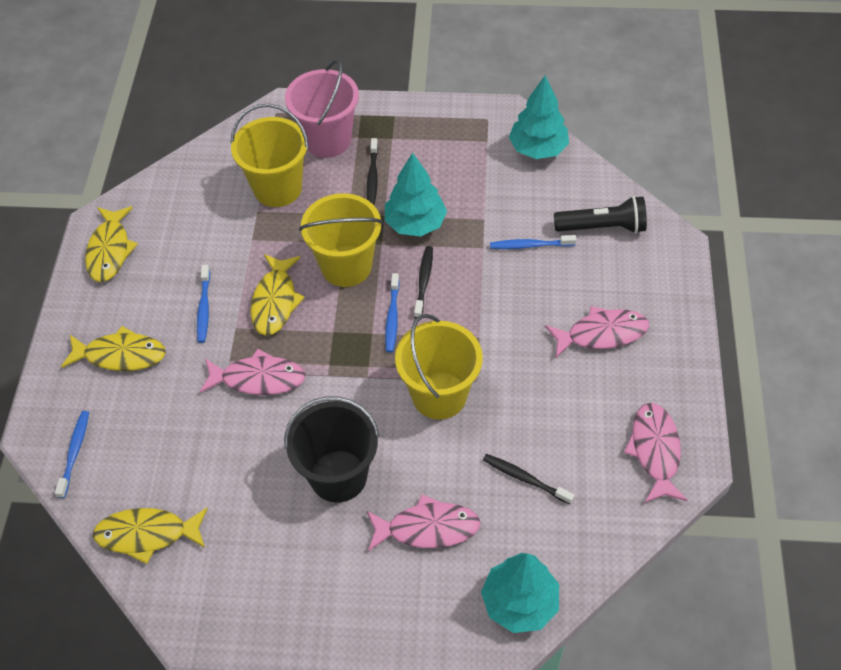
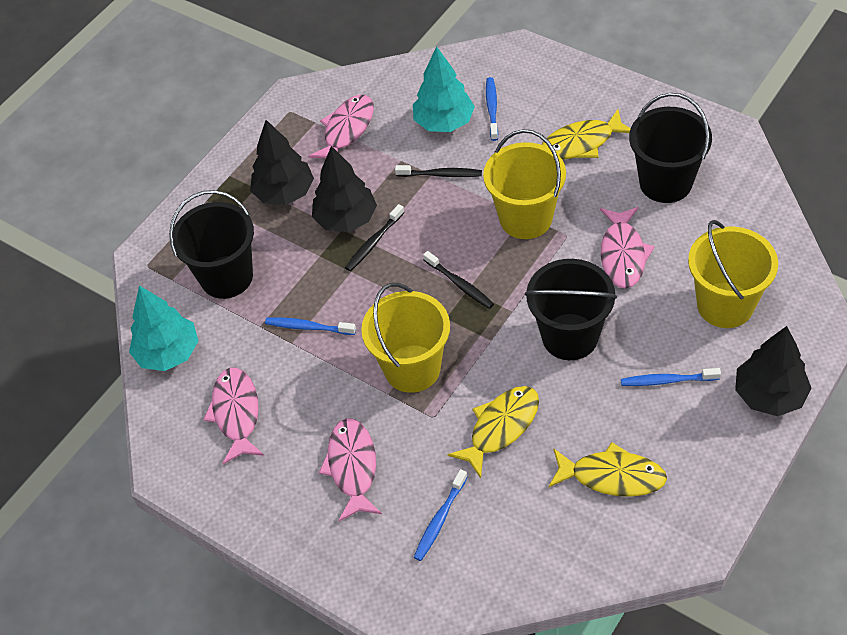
black bucket: 1 -> 3
black flashlight: 1 -> 0
black tree: 0 -> 3
pink bucket: 1 -> 0
turquoise tree: 3 -> 2
yellow fish: 4 -> 3

